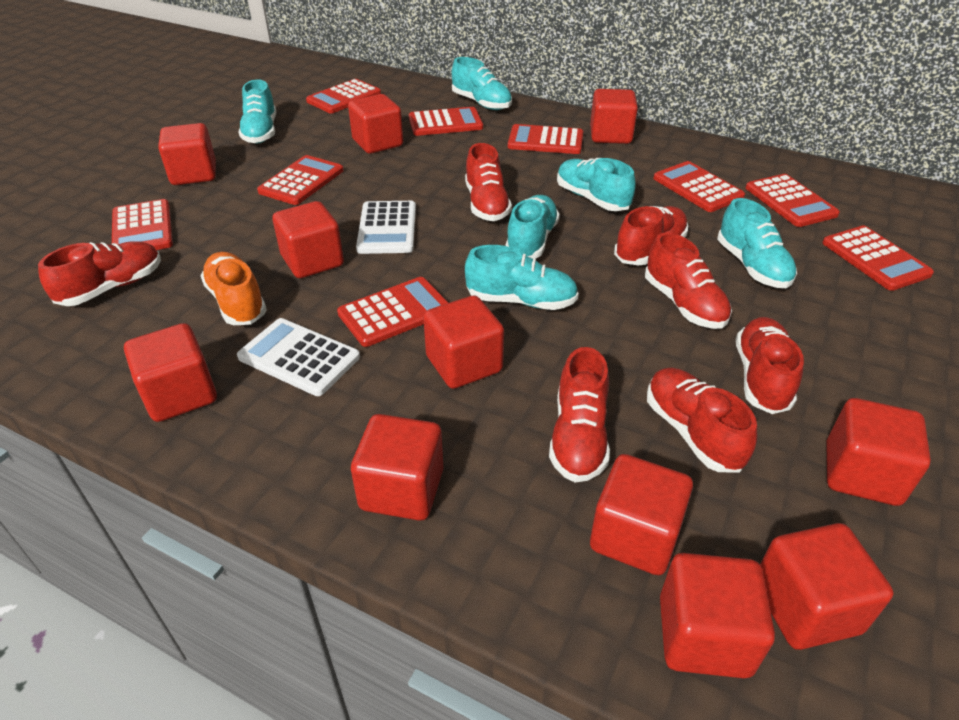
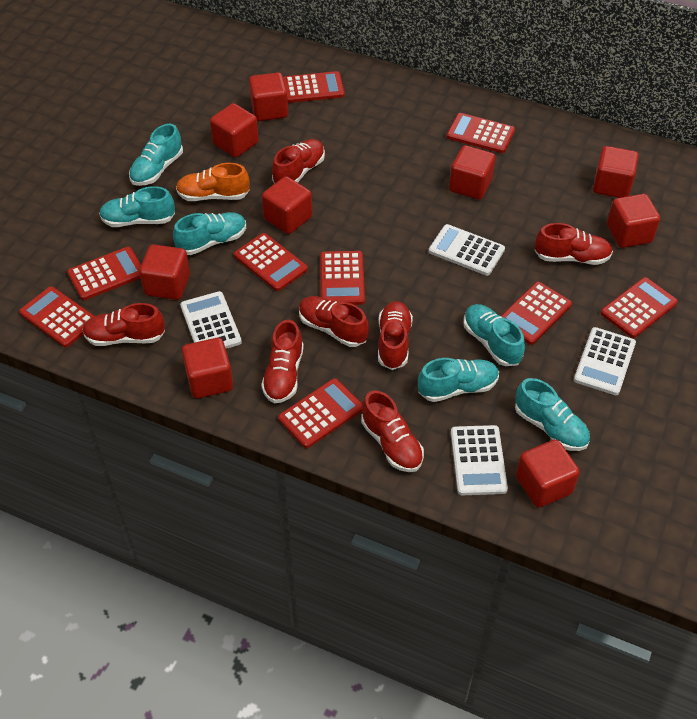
red cube: 11 -> 9
white calculator: 2 -> 4

